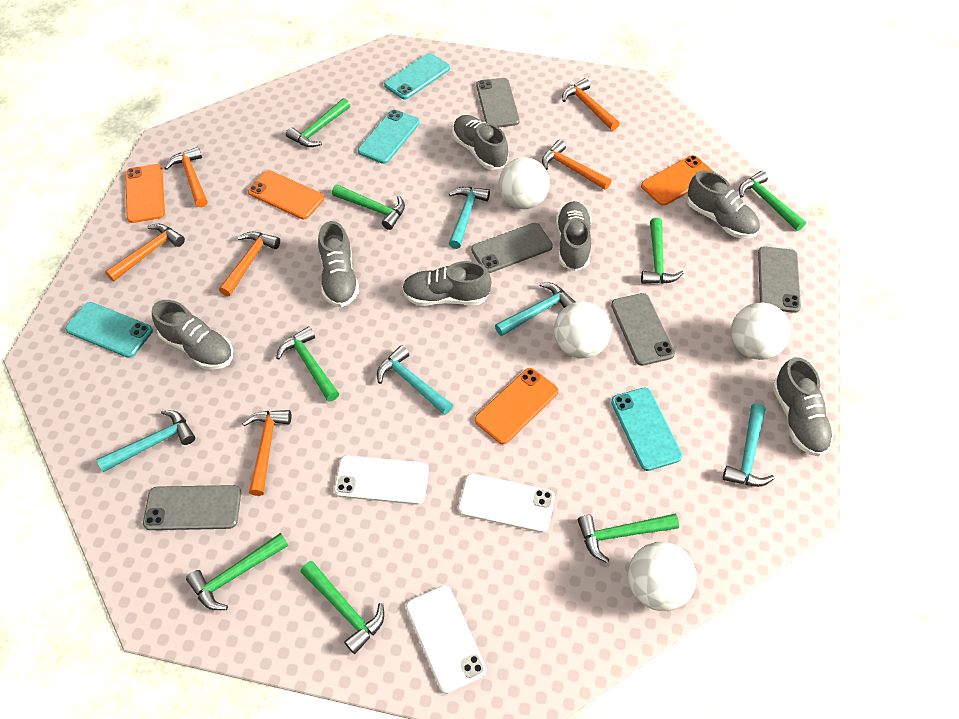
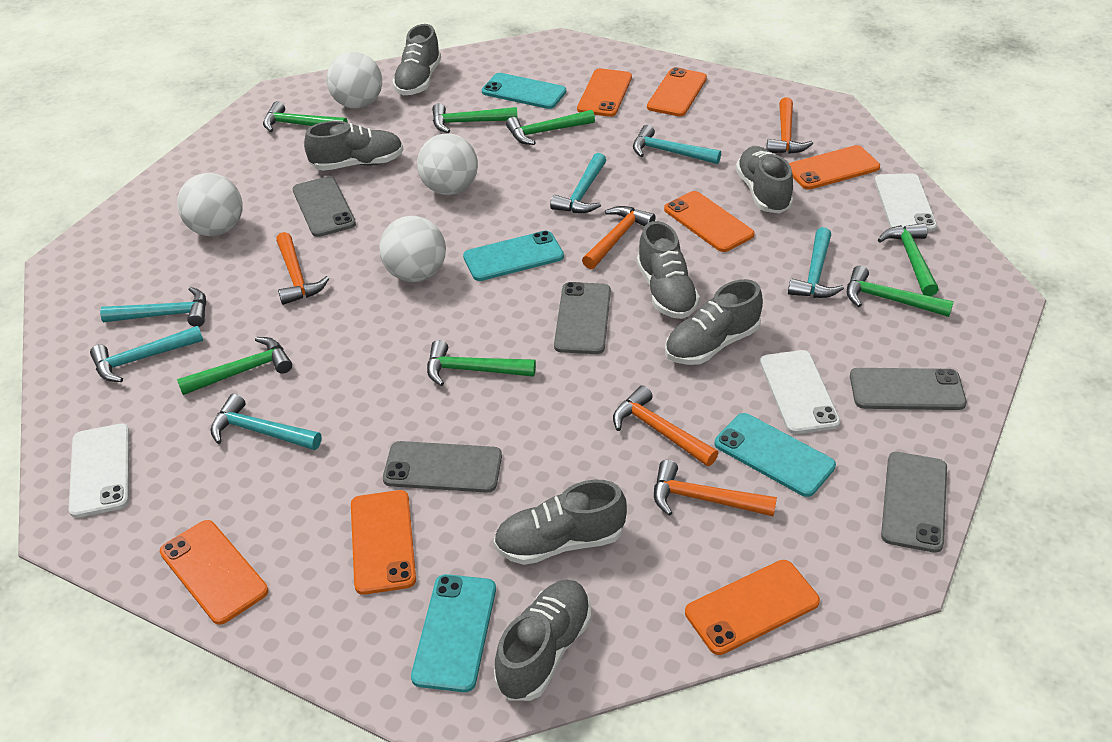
green hammer: 8 -> 7
orange hammer: 6 -> 5
orange phone: 4 -> 7
turquoise hammer: 5 -> 6

